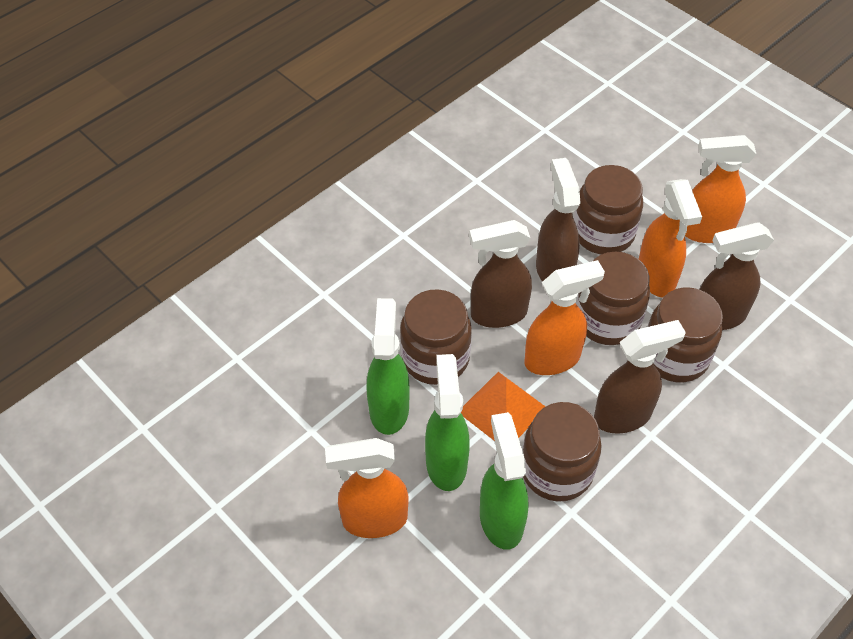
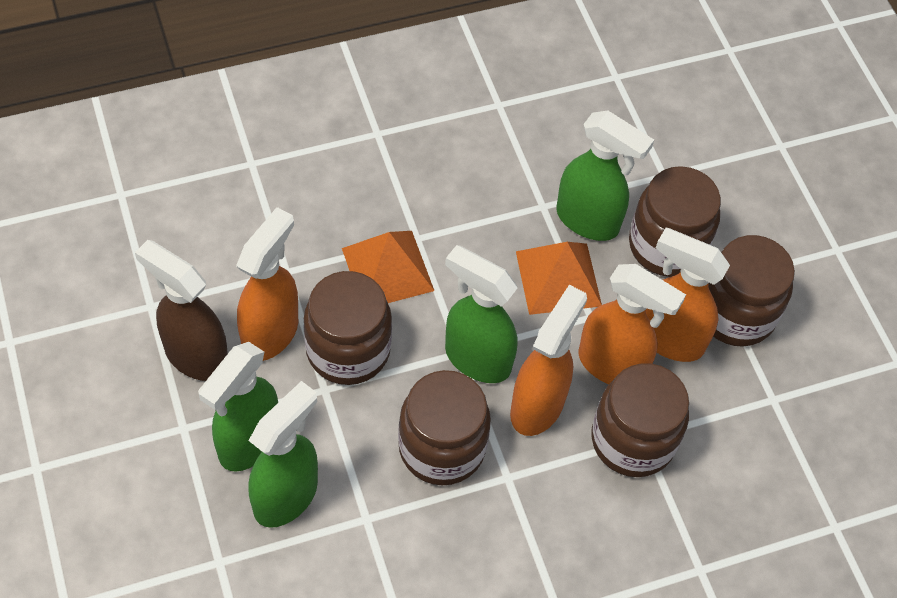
brown spray bottle: 4 -> 1
green spray bottle: 3 -> 4
orange pyramid: 1 -> 2

